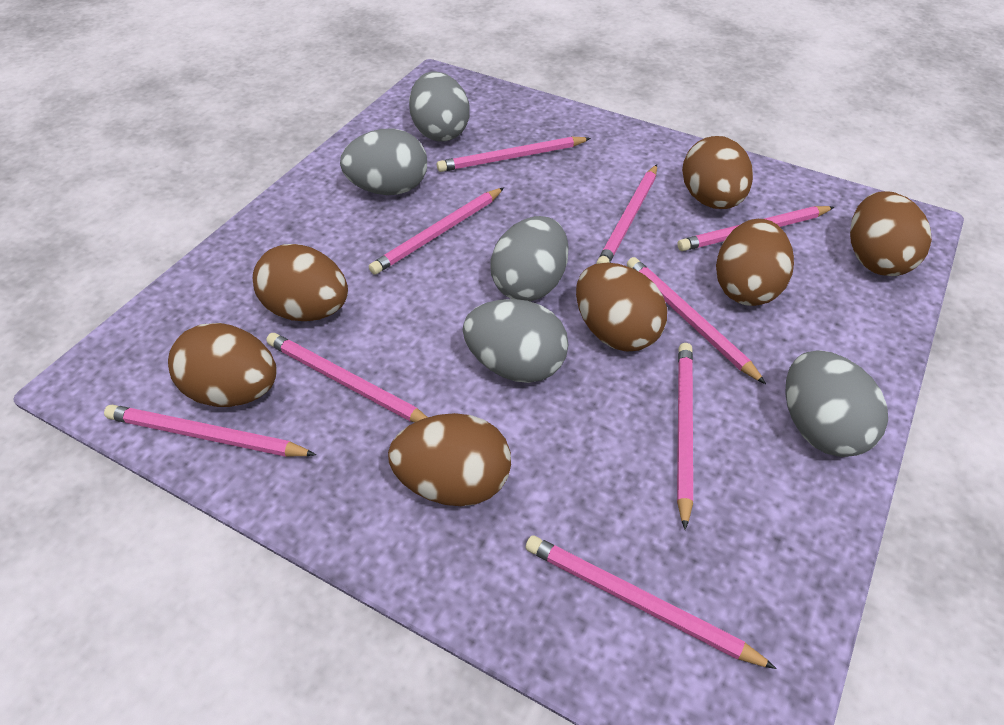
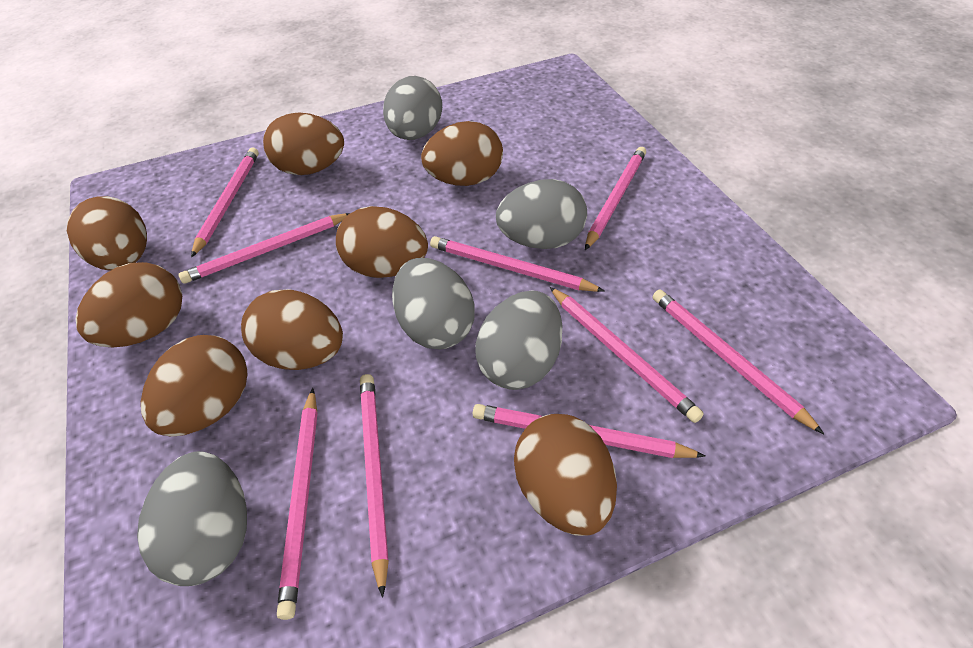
brown egg: 7 -> 8

